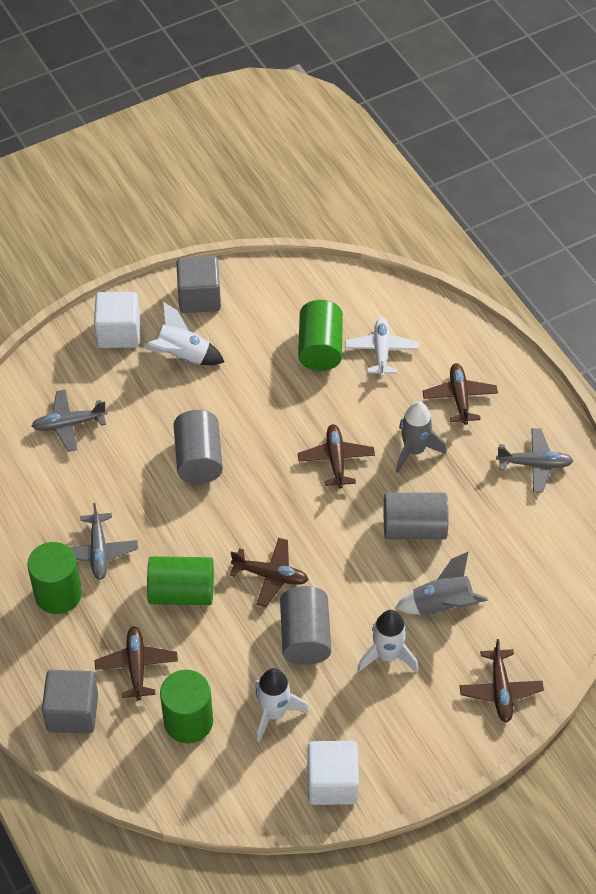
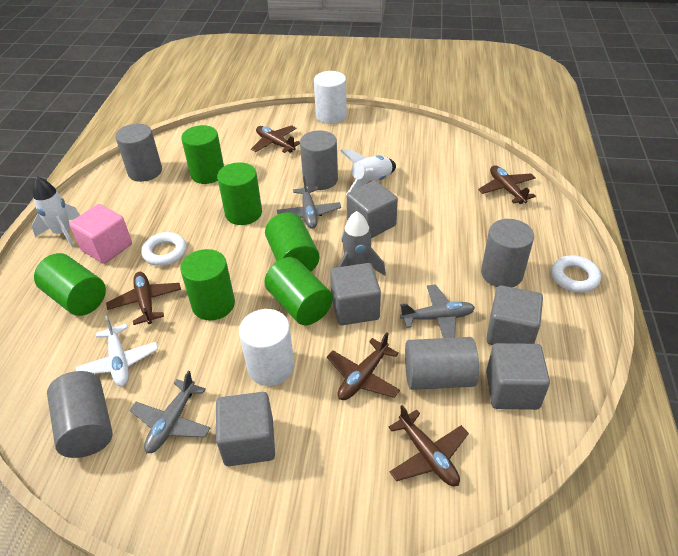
green cylinder: 4 -> 6
grey cube: 2 -> 5
grey cylinder: 3 -> 5
grey rocket: 2 -> 1
pink cube: 0 -> 1
white cube: 2 -> 0
white cylinder: 0 -> 2
white ring: 0 -> 2
white rocket: 3 -> 2

